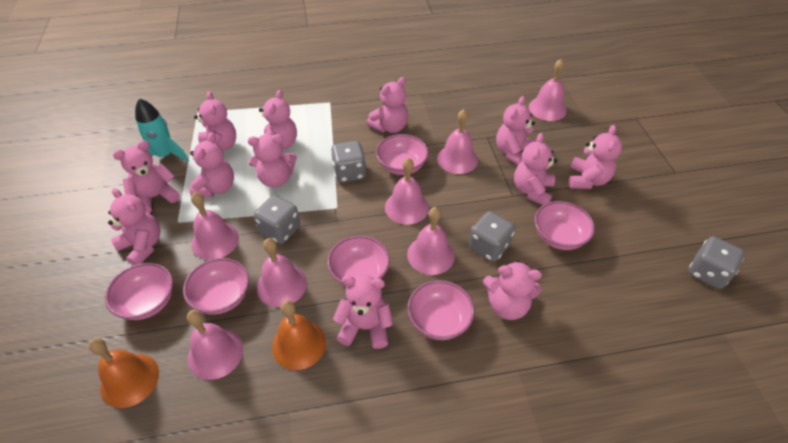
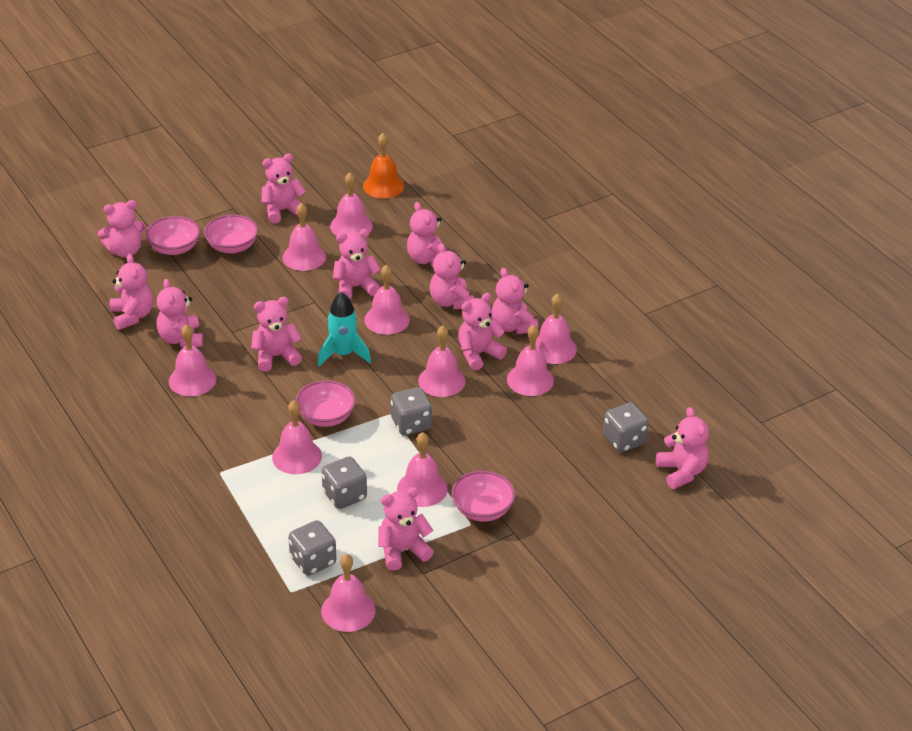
orange bell: 2 -> 1
pink bell: 7 -> 10
pink bowl: 6 -> 4

